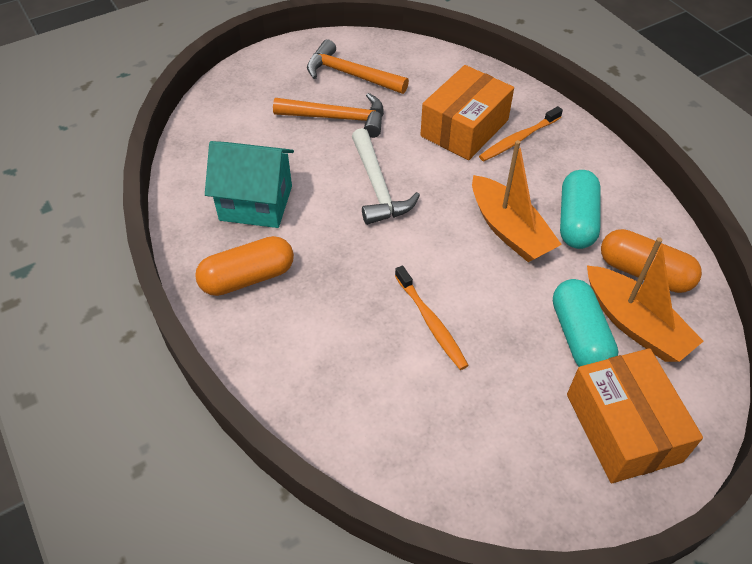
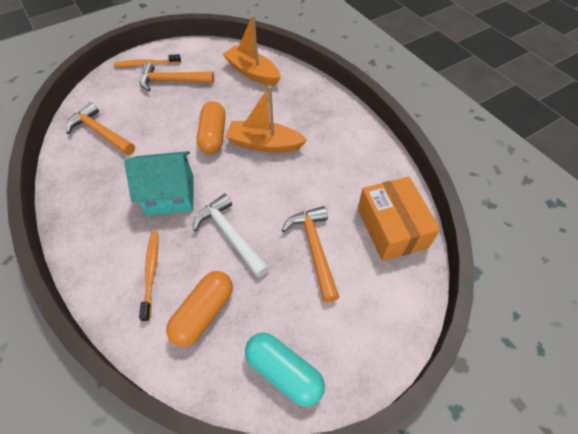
orange box: 2 -> 1
orange hammer: 2 -> 3
turquoise capsule: 2 -> 1

